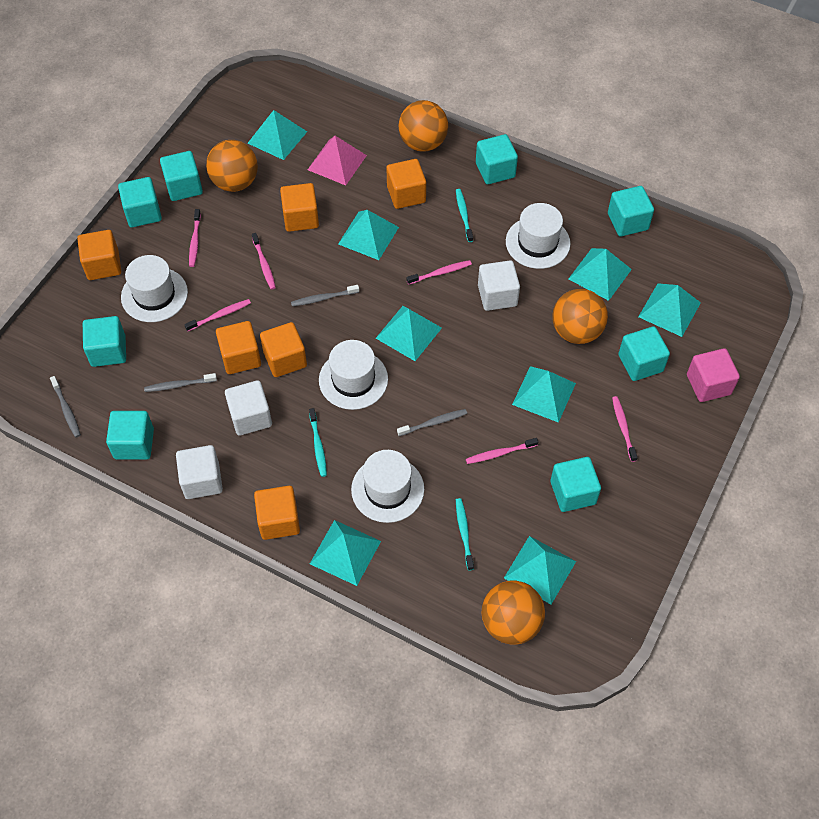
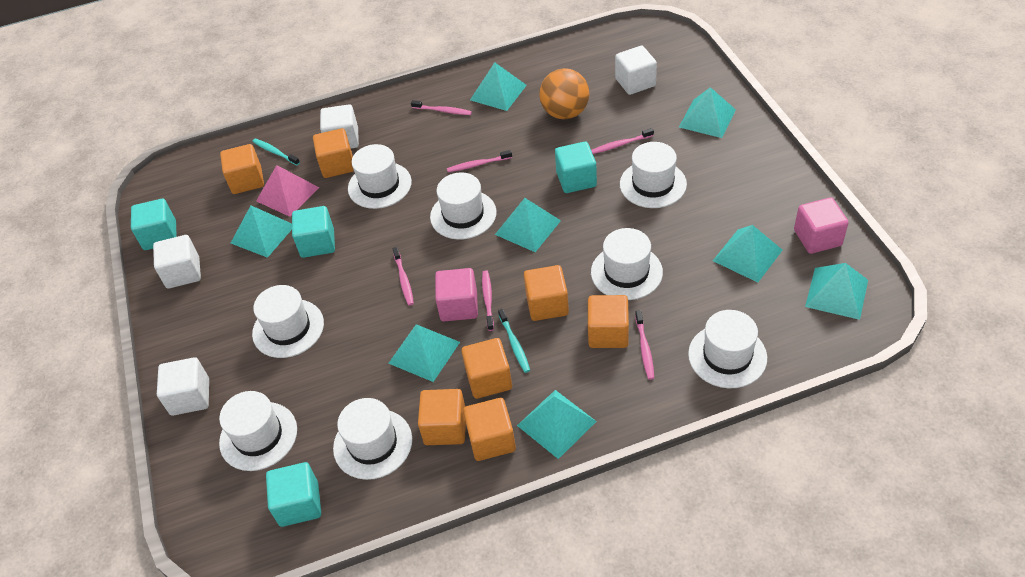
grey toothbrush: 4 -> 0
orange ball: 4 -> 1
orange cube: 6 -> 7
pink cube: 1 -> 2
turquoise cube: 8 -> 4
turquoise toothbrush: 3 -> 2
white cube: 3 -> 4
white hat: 4 -> 8

